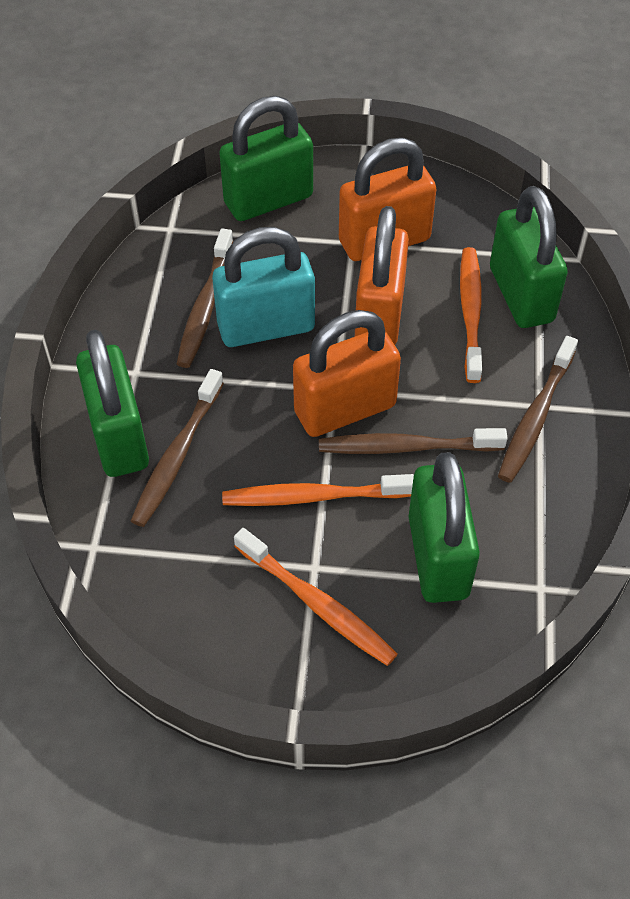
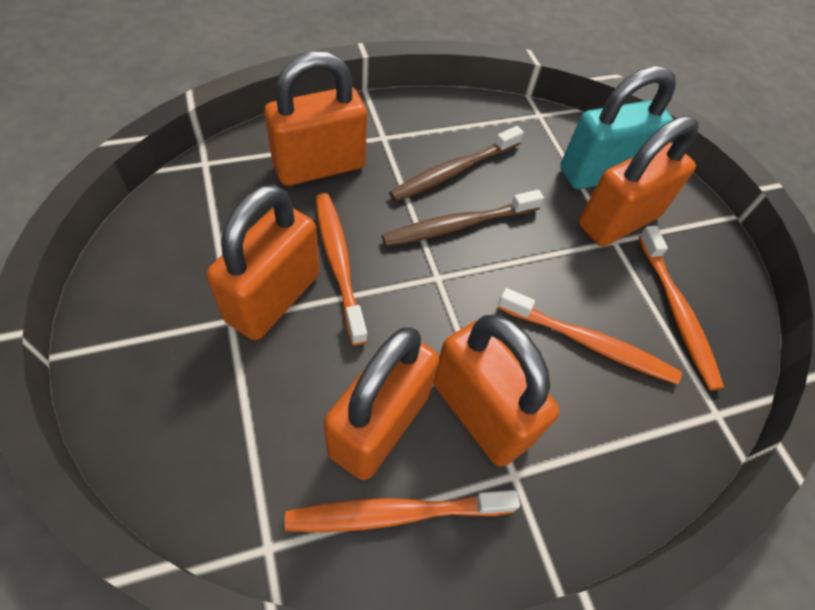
brown toothbrush: 4 -> 2
green padlock: 4 -> 0
orange padlock: 3 -> 5
orange toothbrush: 3 -> 4

